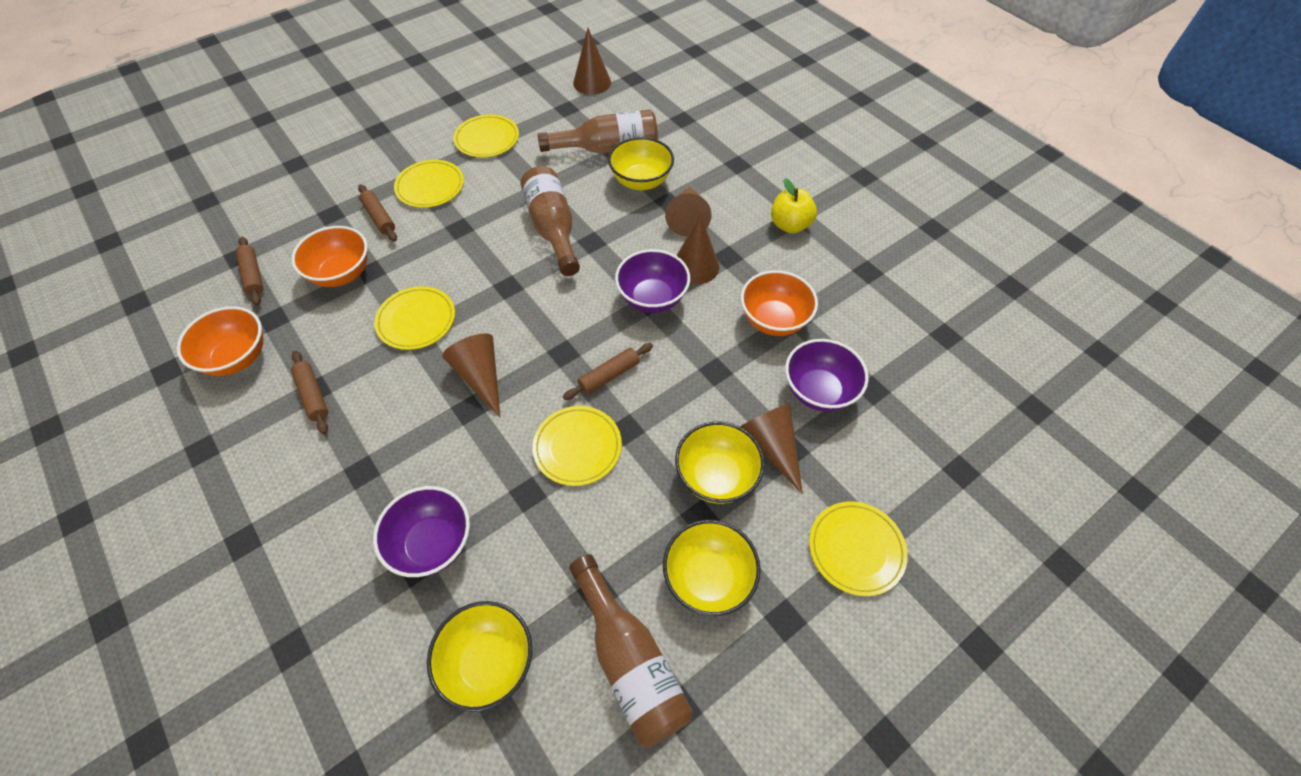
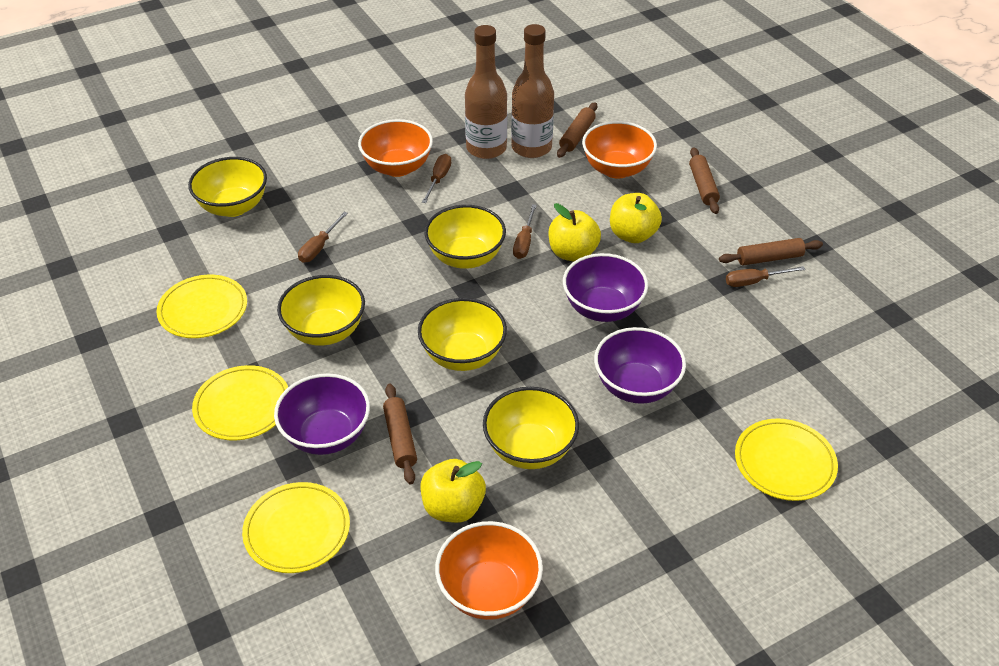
brown bottle: 3 -> 2
brown cone: 5 -> 0
brown screwdriver: 0 -> 4
yellow apple: 1 -> 3
yellow bowl: 4 -> 5
yellow plate: 5 -> 4

